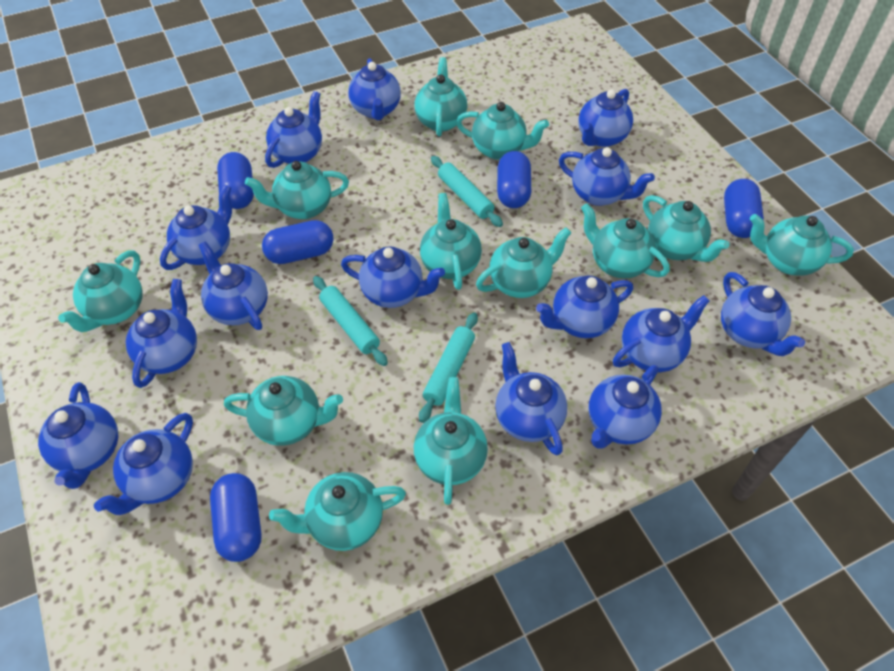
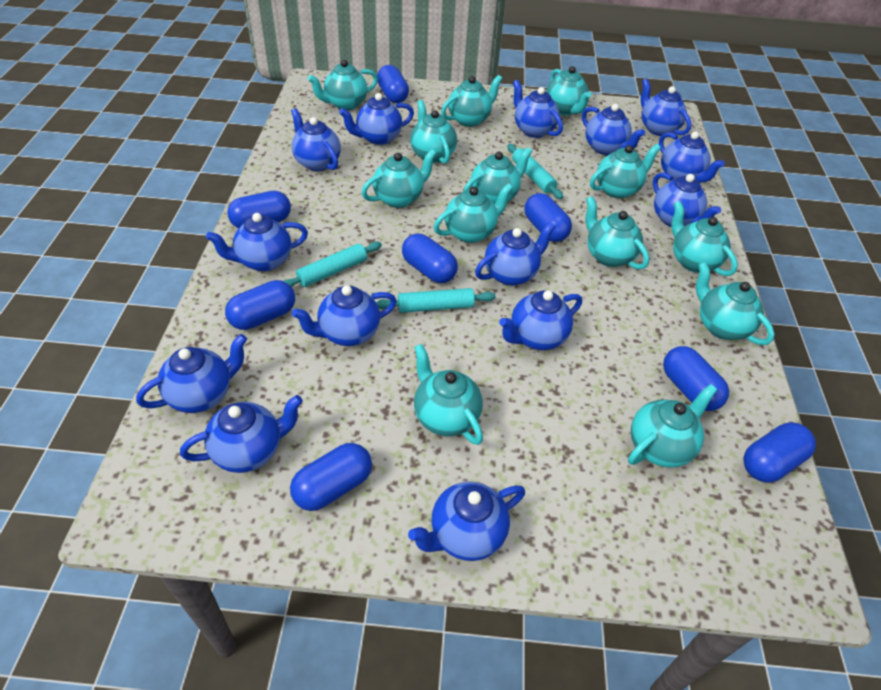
blue capsule: 5 -> 8
blue teapot: 15 -> 14
turquoise teapot: 12 -> 13

